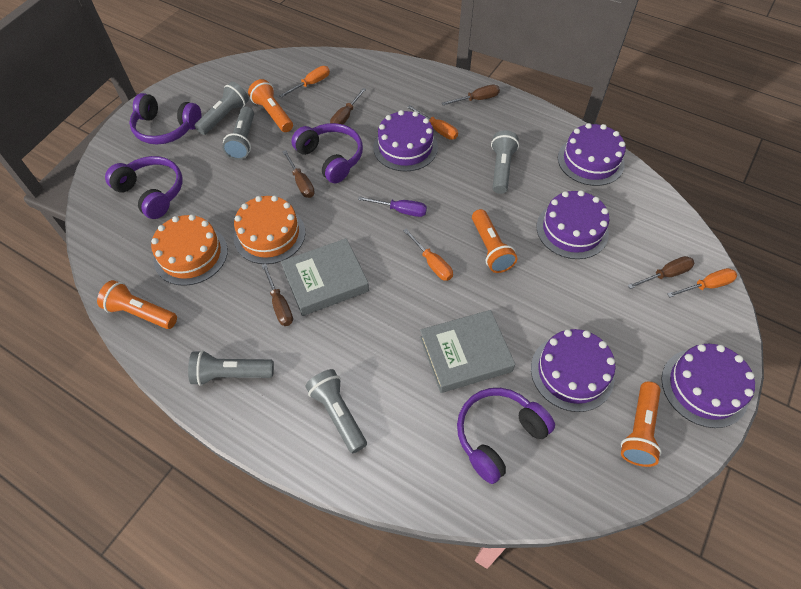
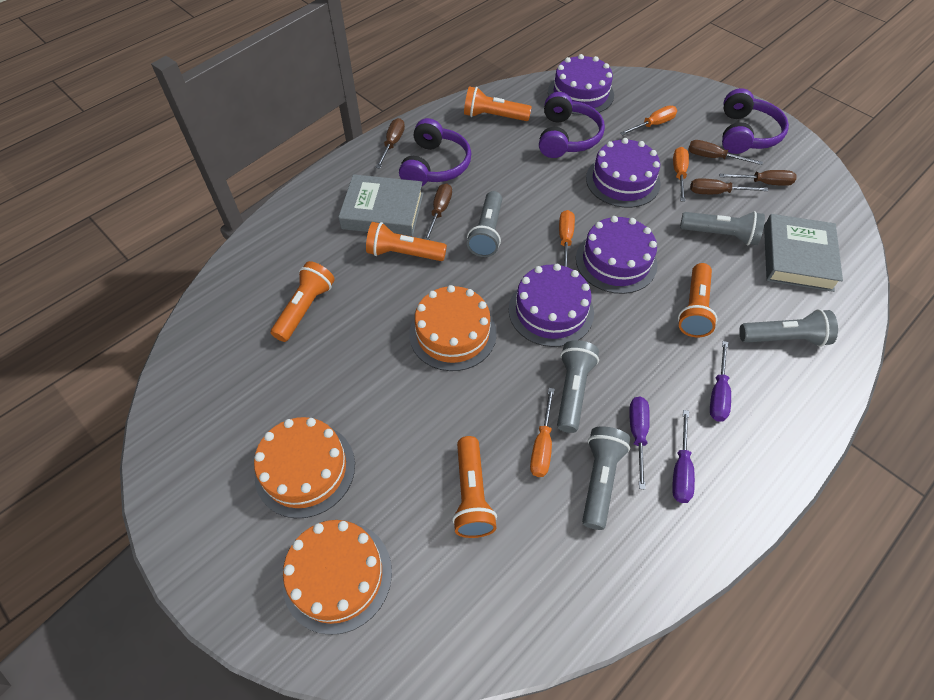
orange cake: 2 -> 3
orange flashlight: 4 -> 5
purple cake: 5 -> 4
purple headphones: 4 -> 3
purple screwdriver: 1 -> 3

